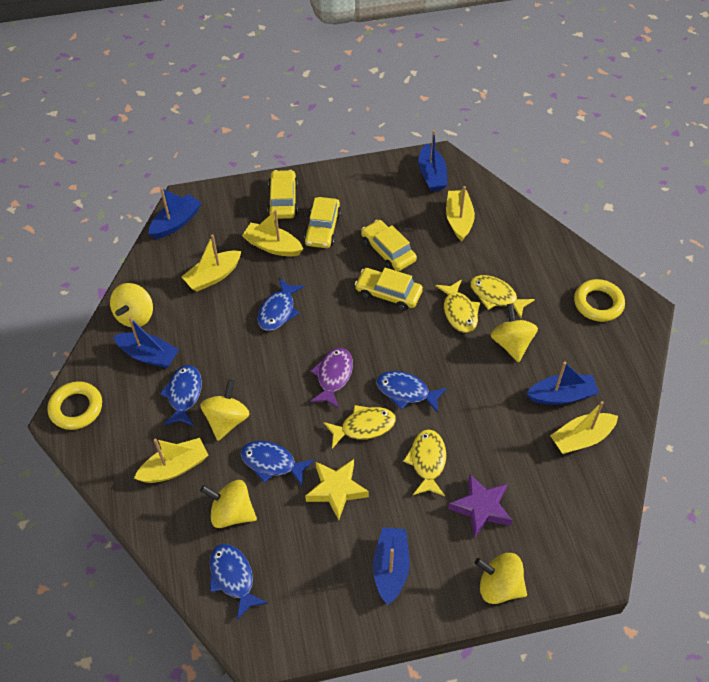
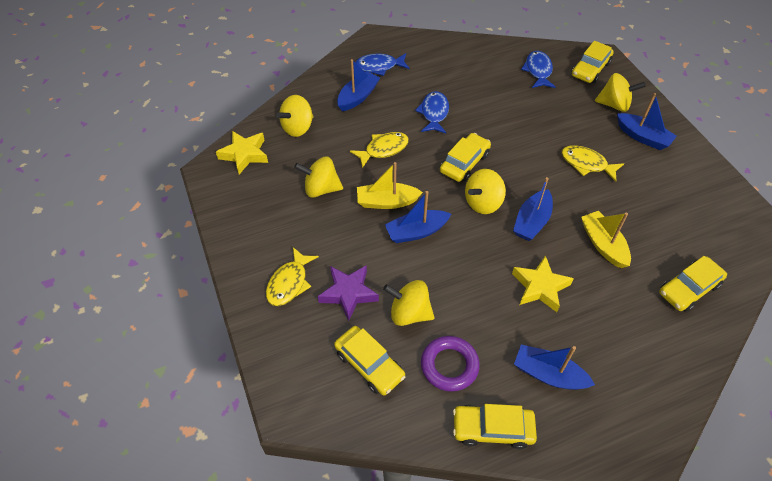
blue fish: 5 -> 3
purple fish: 1 -> 0
purple ring: 0 -> 1
yellow boat: 5 -> 2
yellow car: 4 -> 5
yellow fish: 4 -> 3
yellow ring: 2 -> 0
yellow star: 1 -> 2

